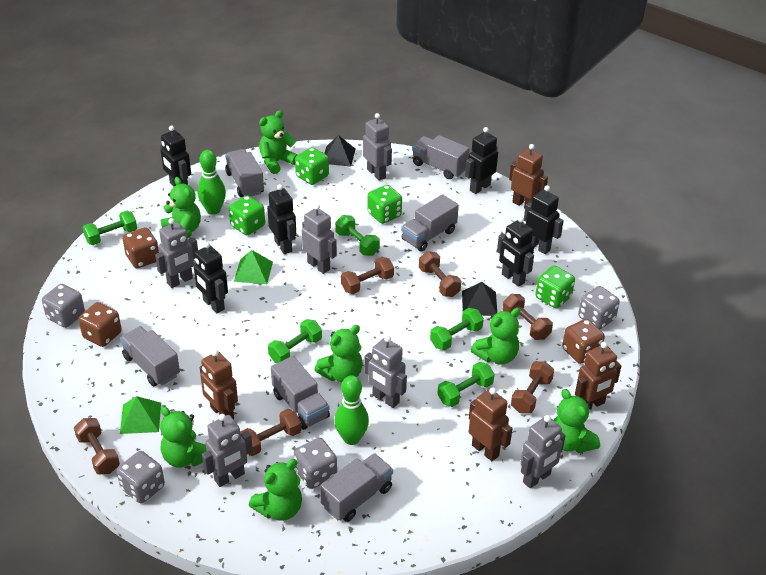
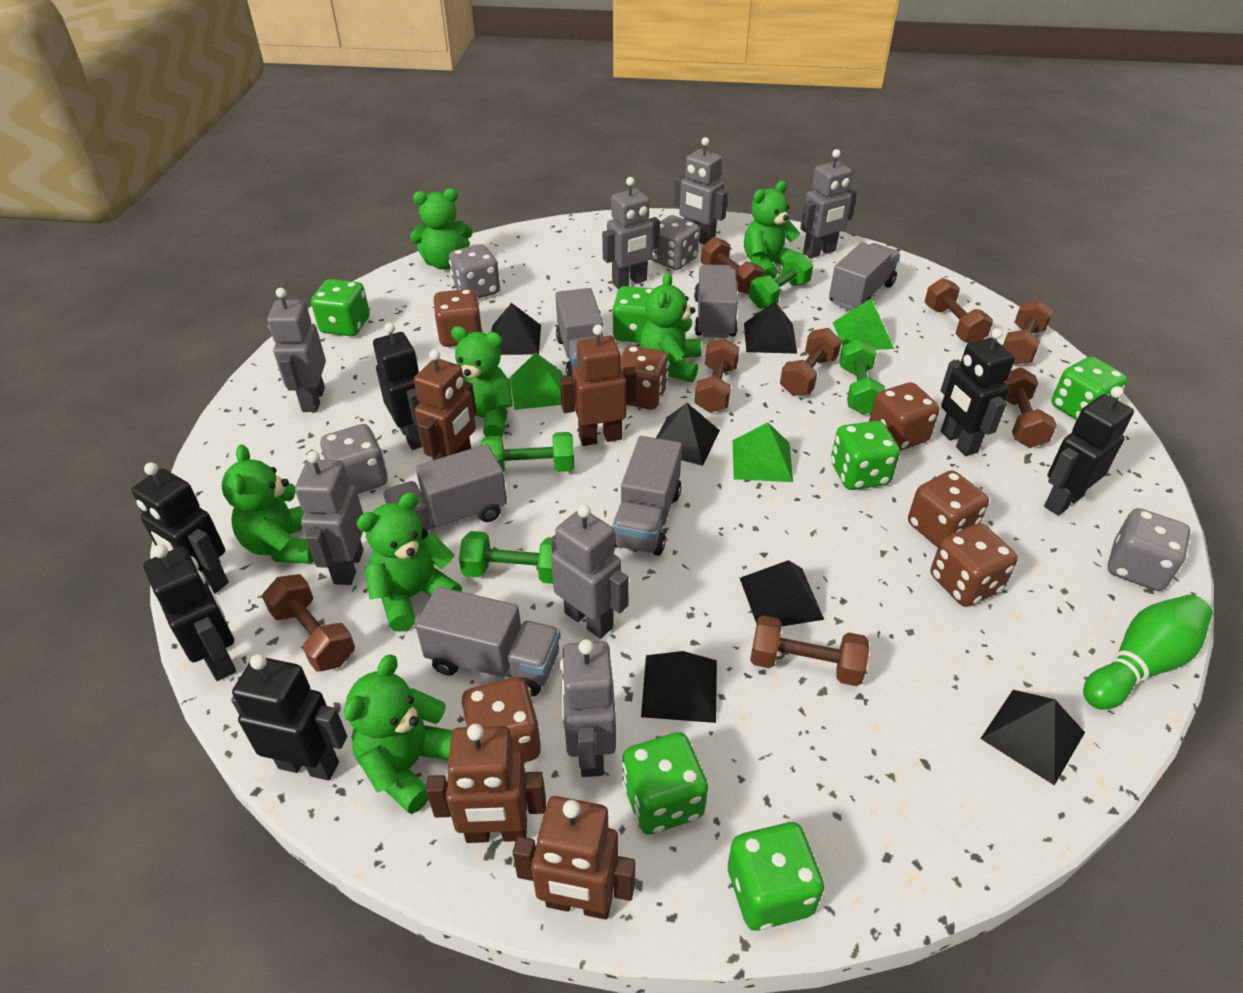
black pyramid: 2 -> 6
brown dice: 3 -> 6
brown dumbbell: 6 -> 8
green bowling pin: 2 -> 1
green dice: 4 -> 6
green dumbbell: 5 -> 4
green pyramid: 2 -> 3
grey robot: 6 -> 7

